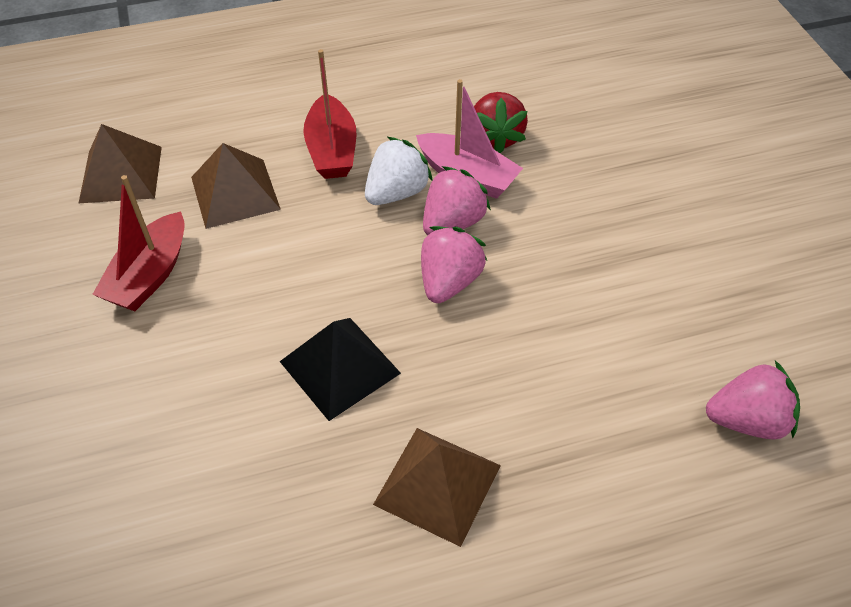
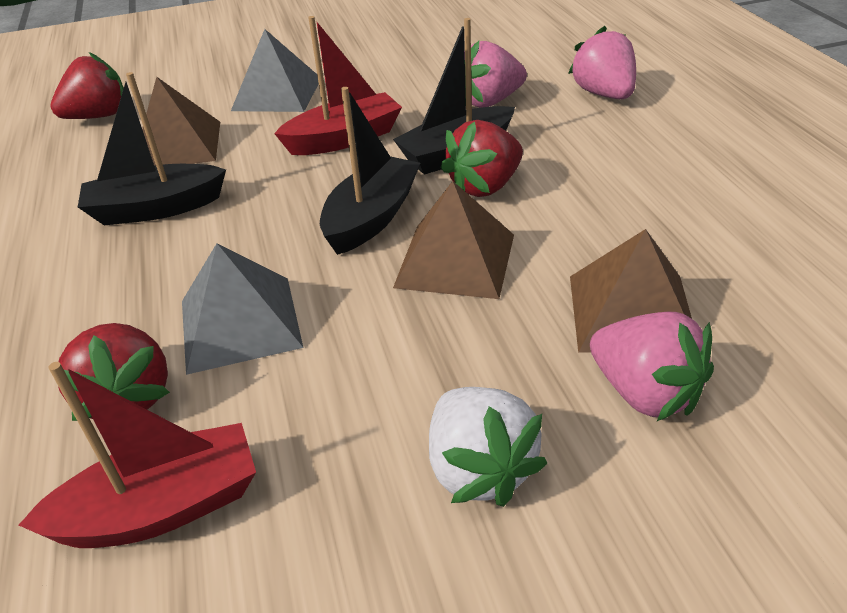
black boat: 0 -> 3
black pyramid: 1 -> 0
grey pyramid: 0 -> 2
pink boat: 1 -> 0
red strawberry: 1 -> 3

